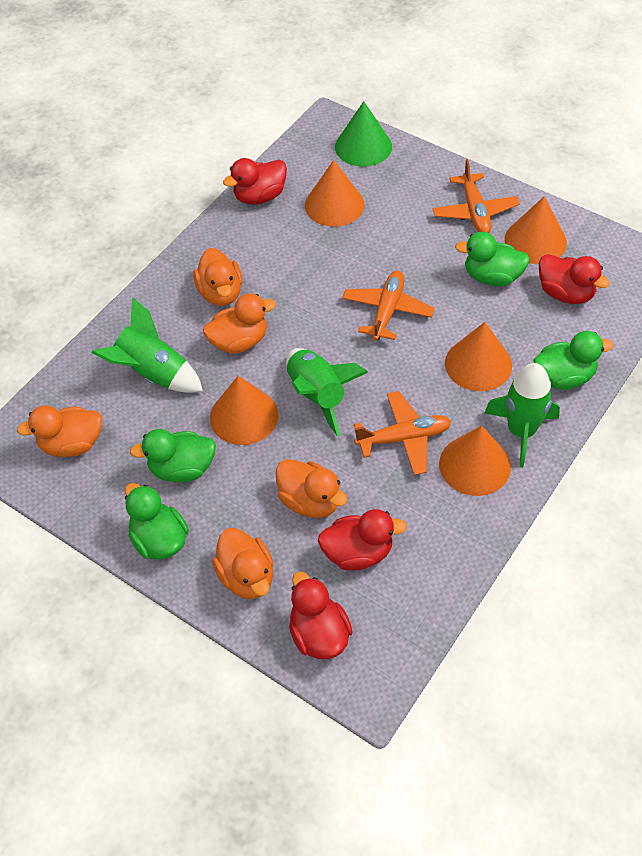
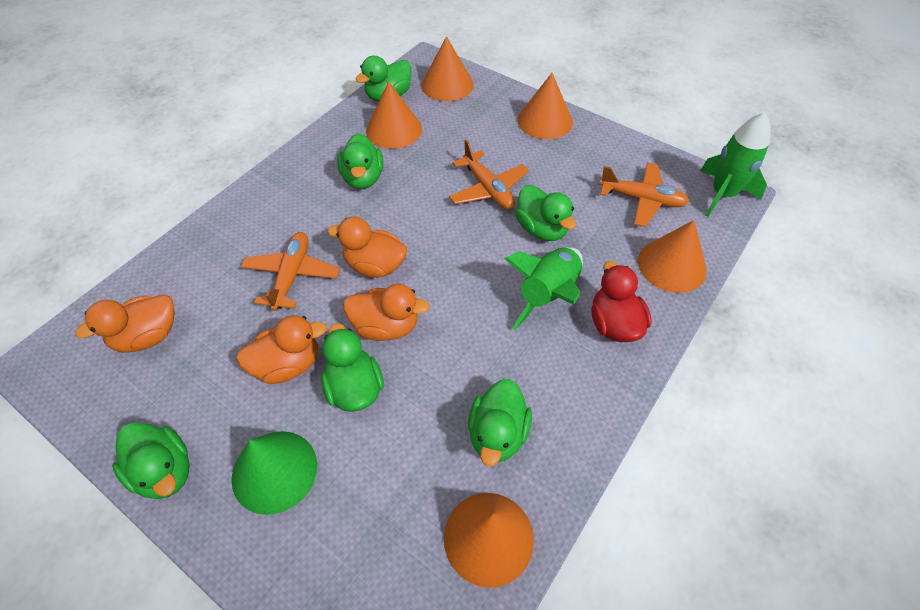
green duck: 4 -> 6
green rocket: 3 -> 2
orange duck: 5 -> 4
red duck: 4 -> 1

